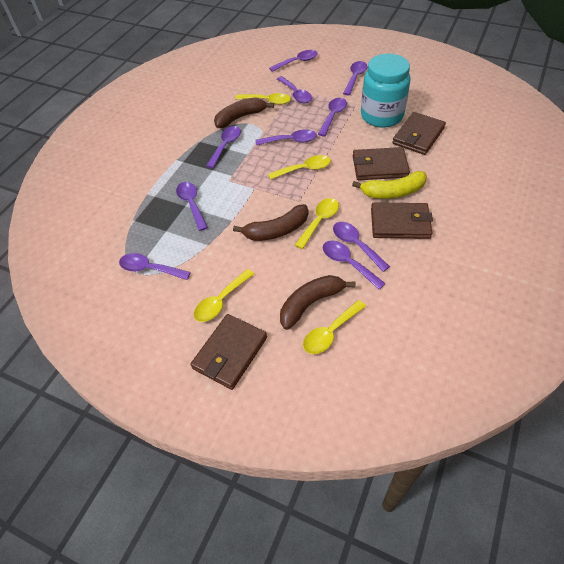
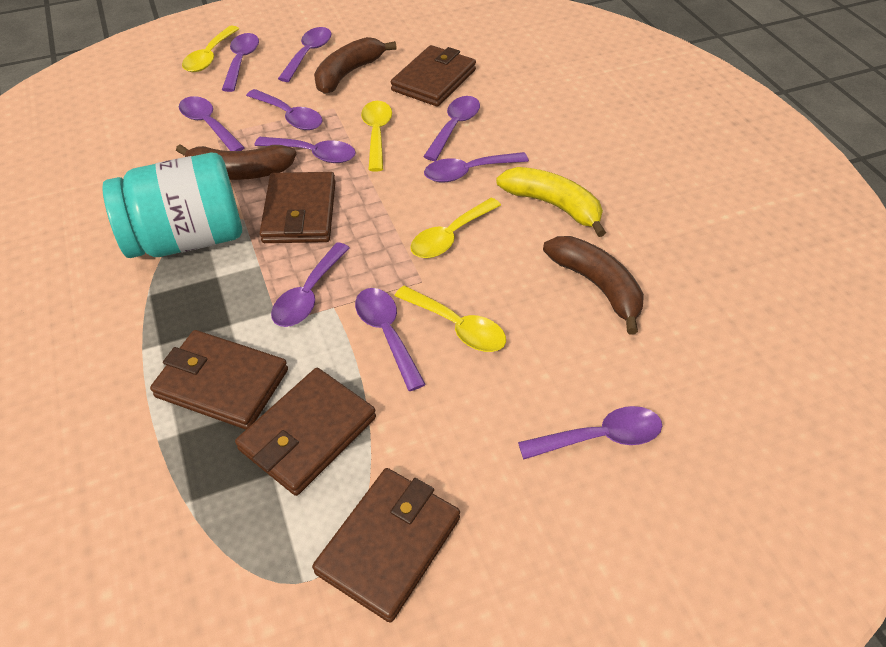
brown wallet: 4 -> 5
yellow spoon: 5 -> 4

